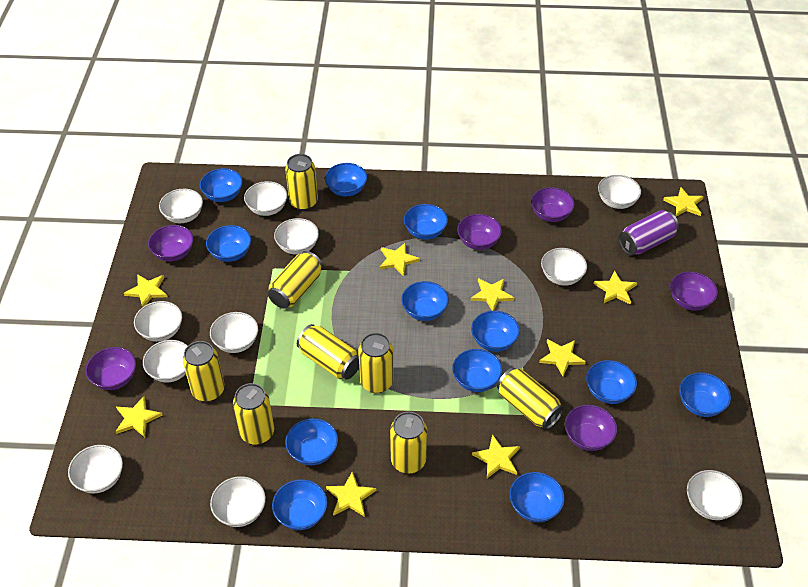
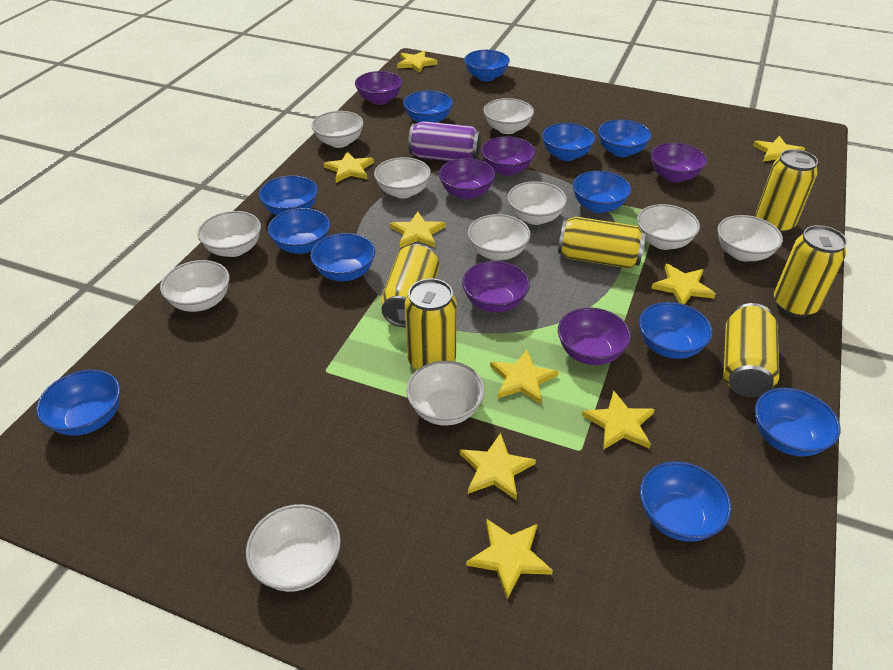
yellow can: 8 -> 6

